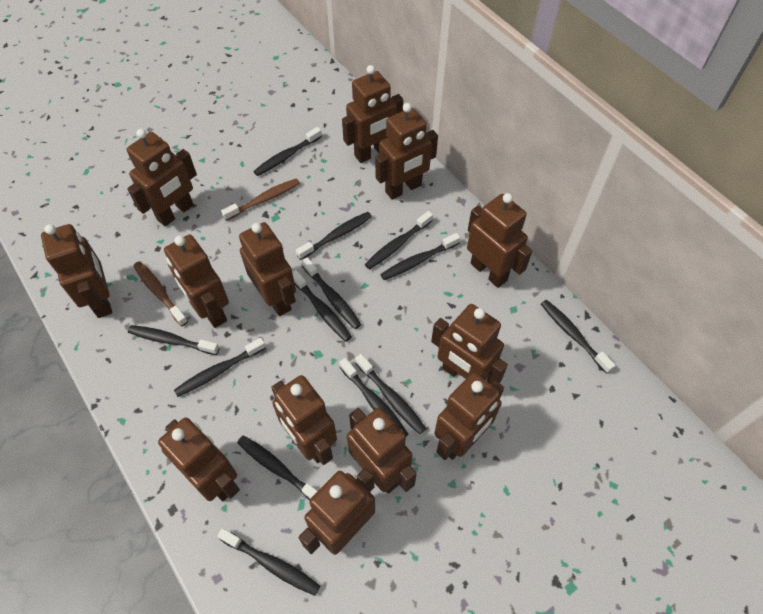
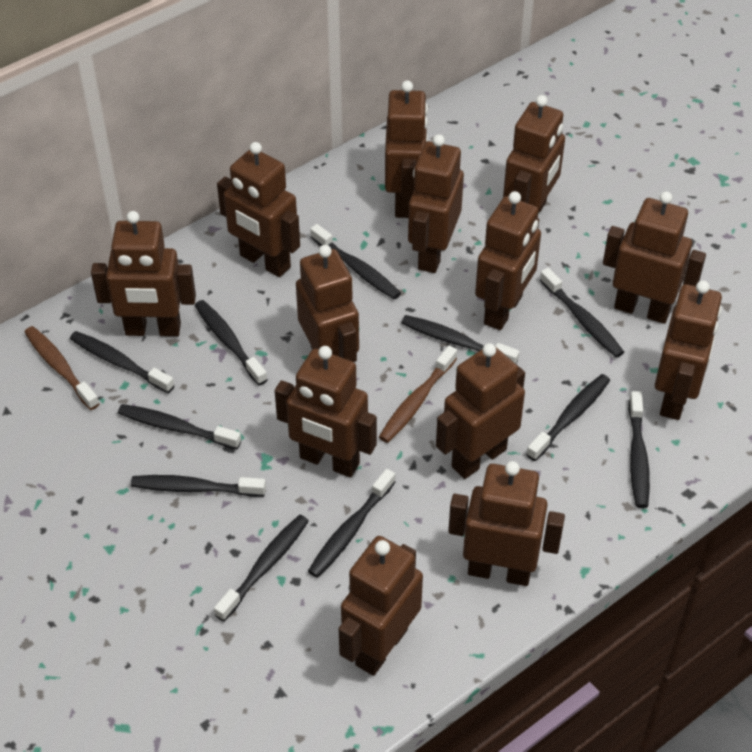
black toothbrush: 13 -> 11

